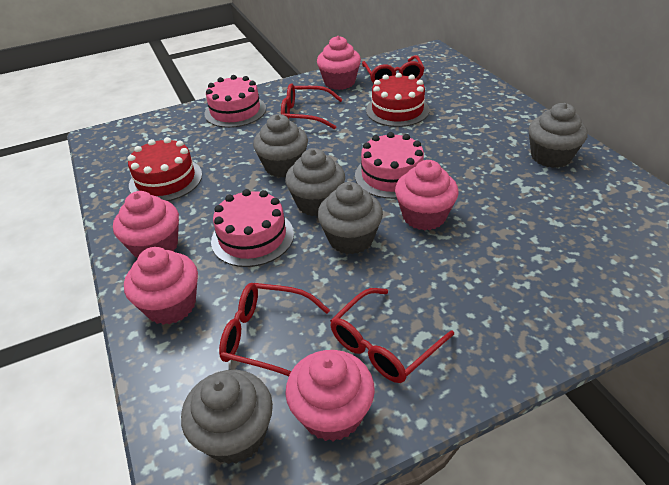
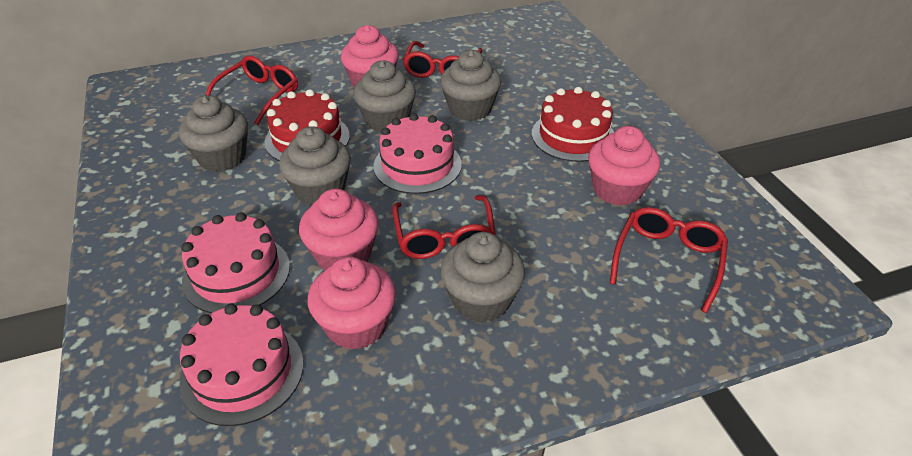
pink cupcake: 5 -> 4

